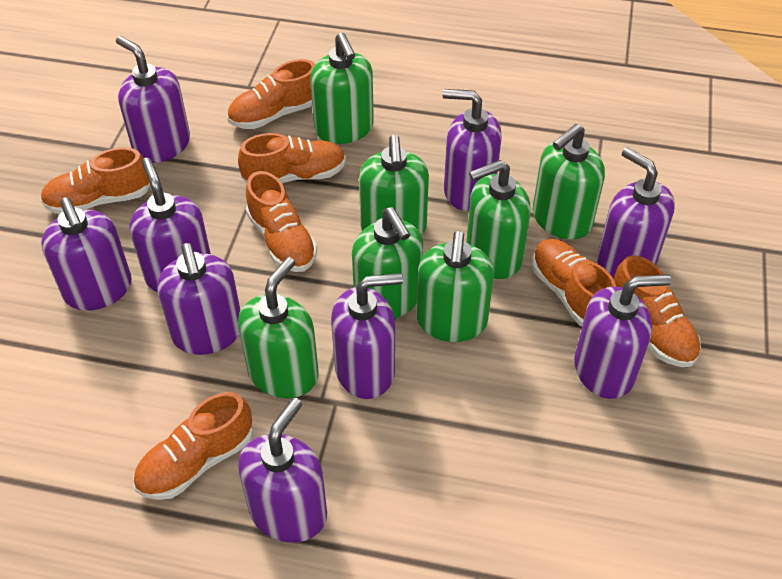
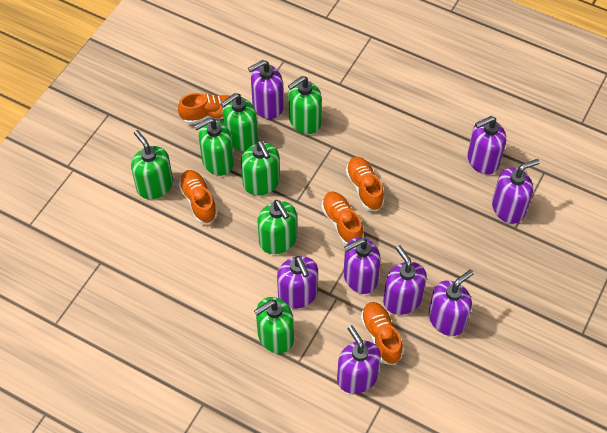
orange shoe: 7 -> 5
purple soap dispenser: 9 -> 8

